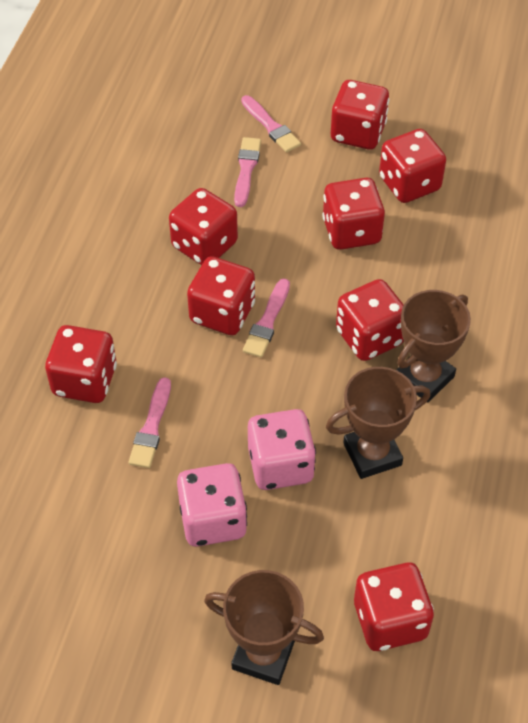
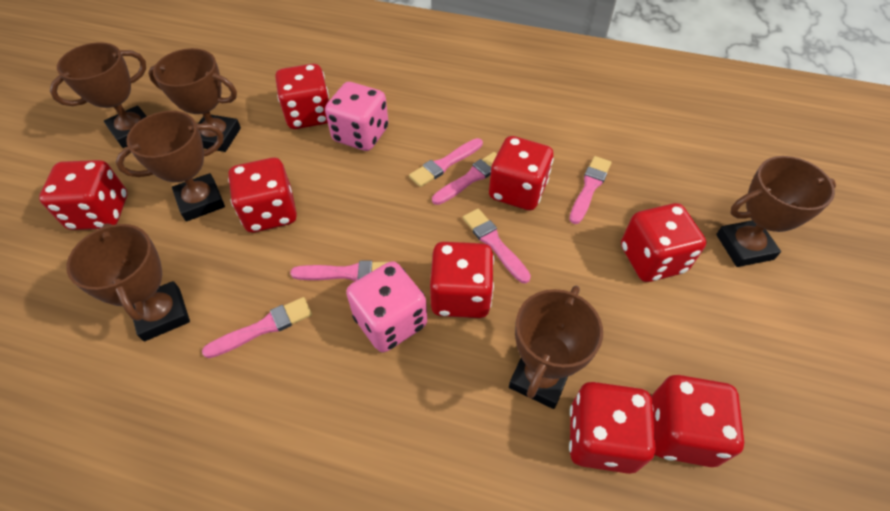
brown trophy: 3 -> 6
pink brush: 4 -> 6

